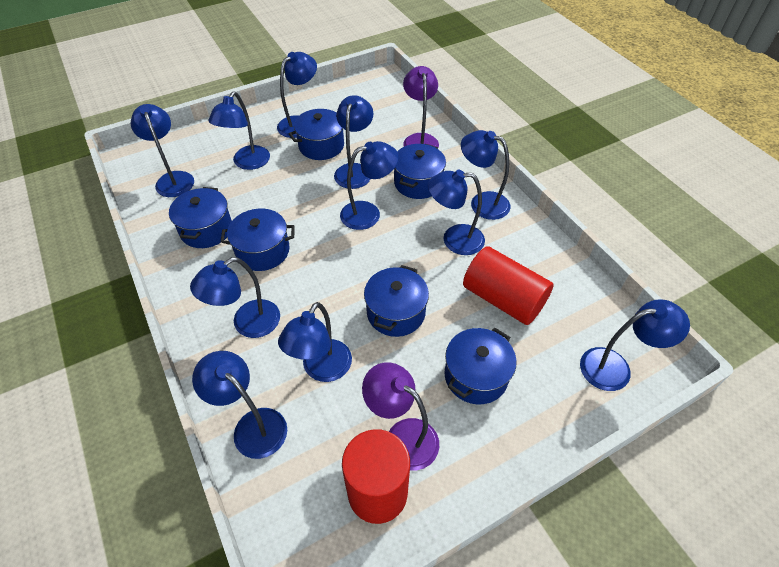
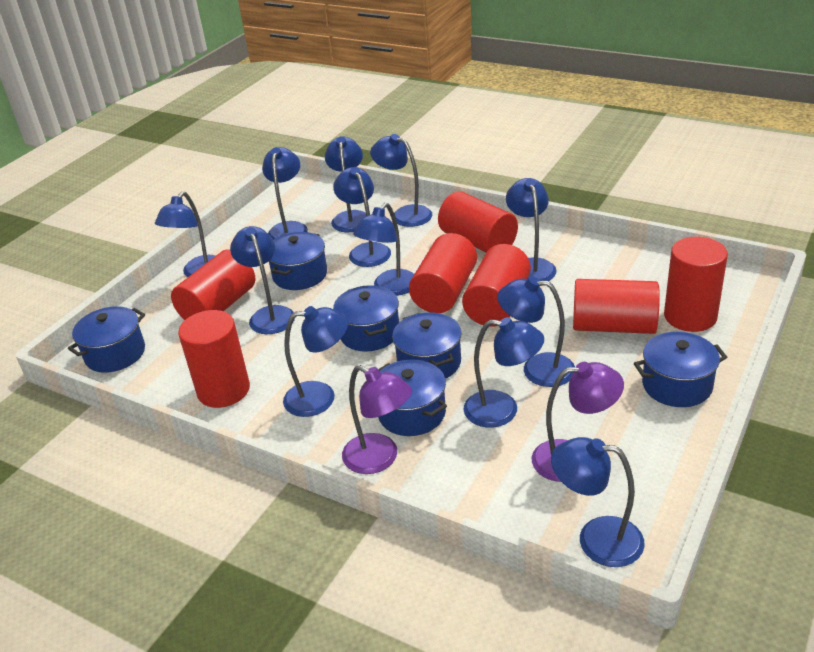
blue lamp: 11 -> 12
red cylinder: 2 -> 7

